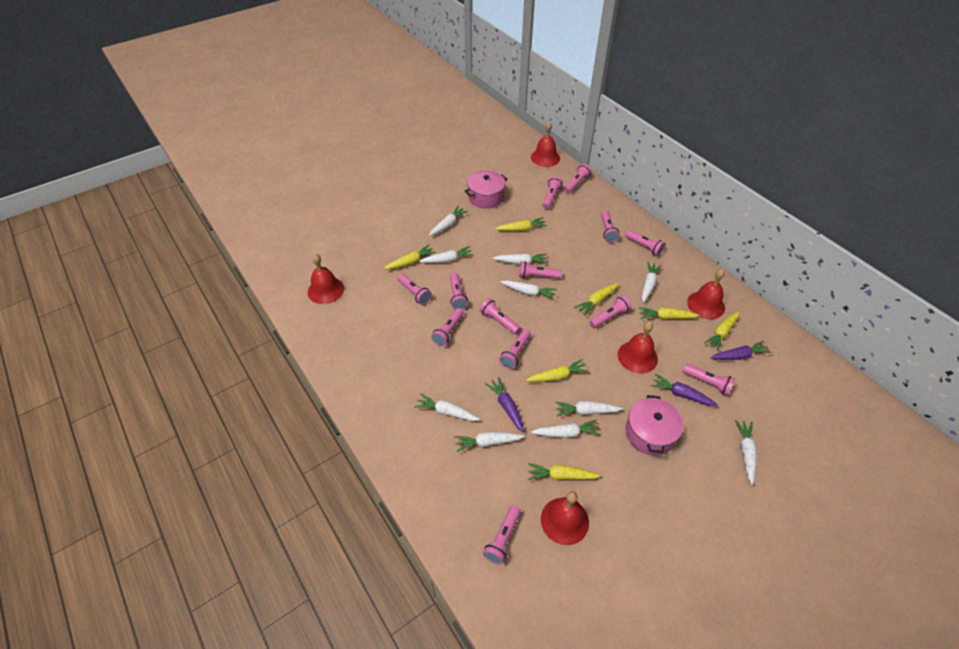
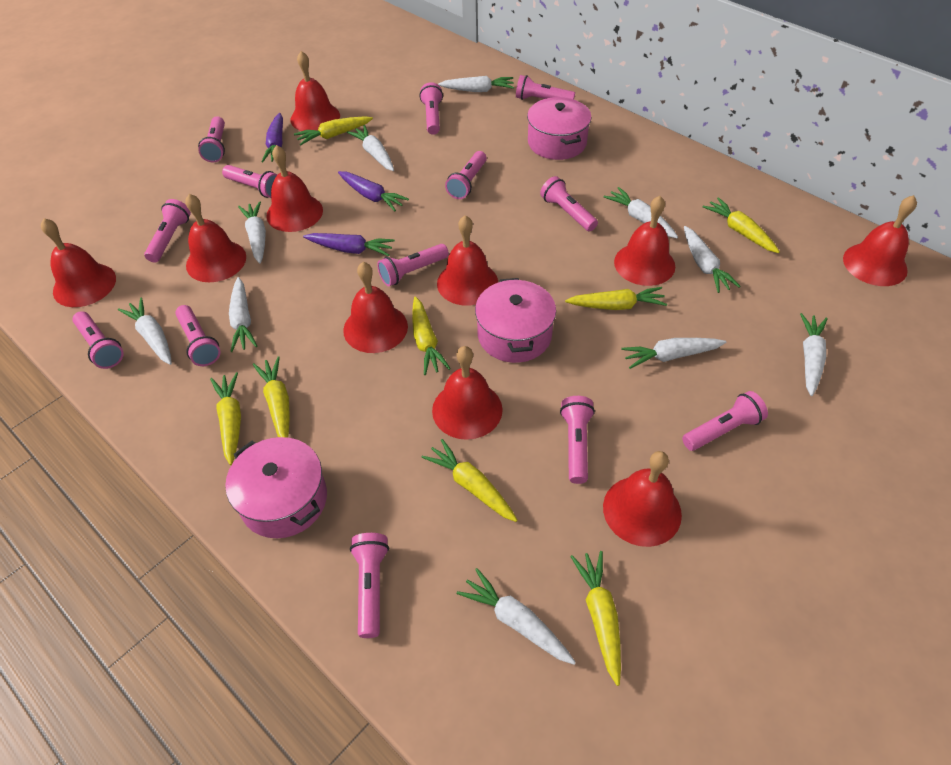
pink pot: 2 -> 3
red bell: 5 -> 10
yellow carrot: 7 -> 8

